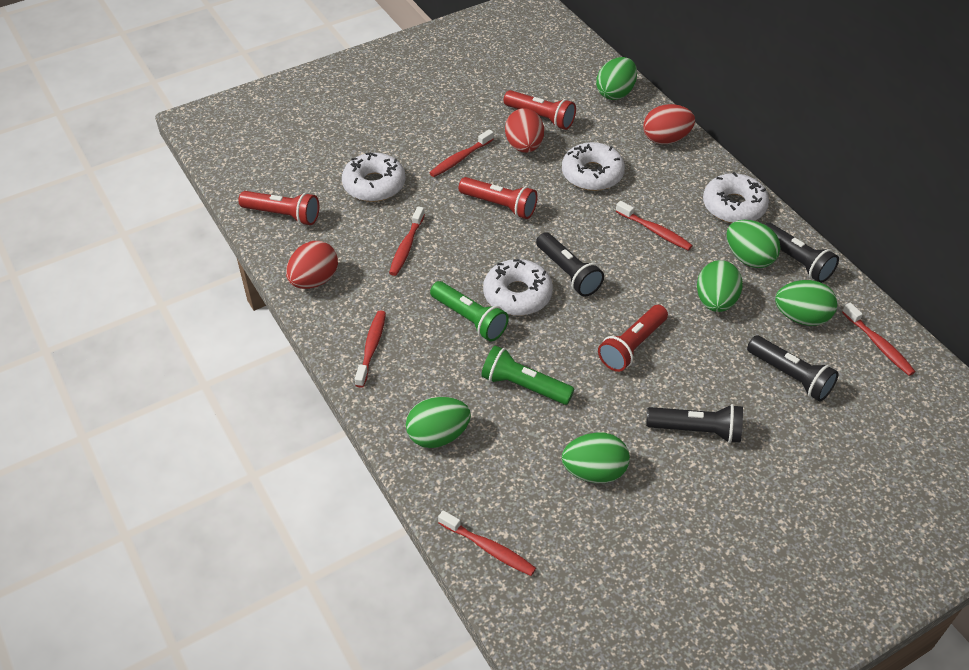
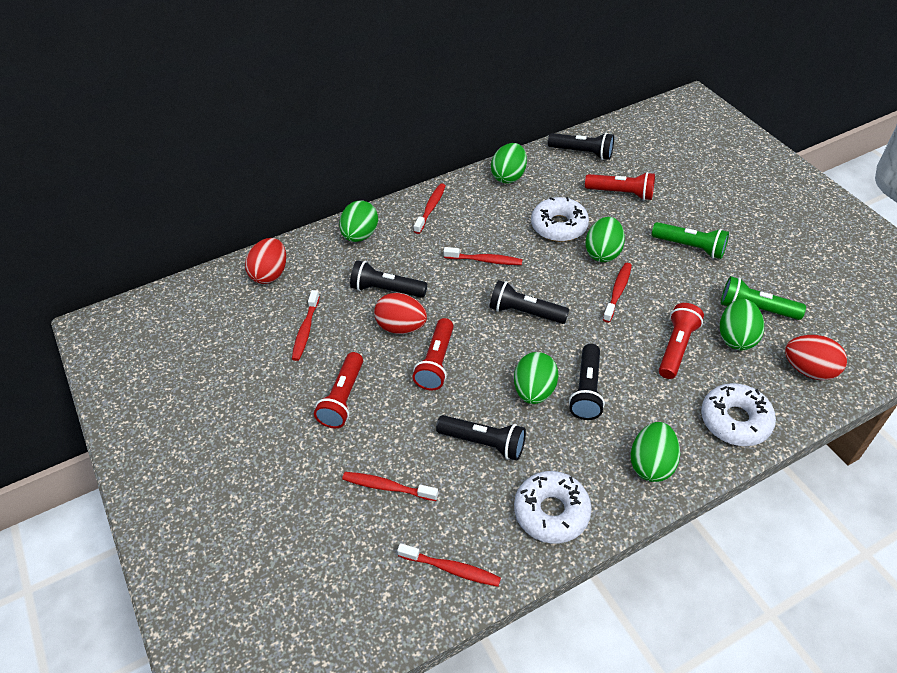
black flashlight: 4 -> 5
white donut: 4 -> 3

